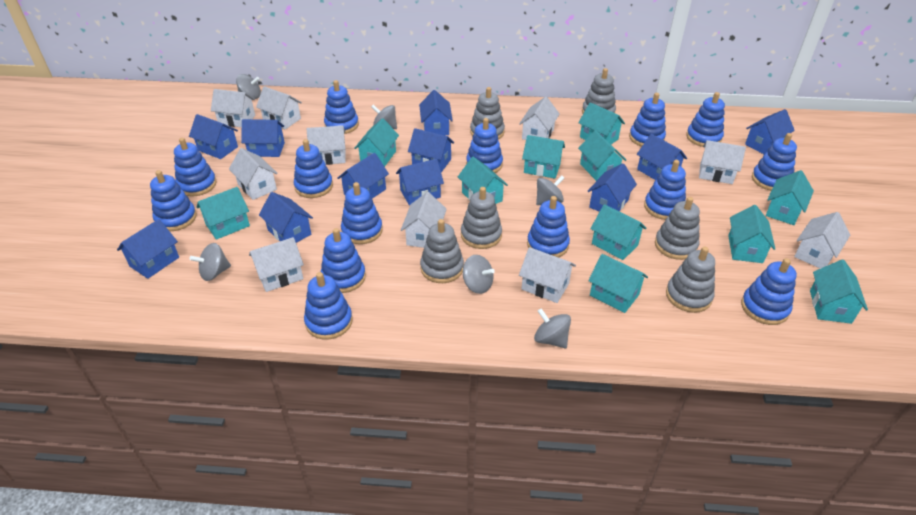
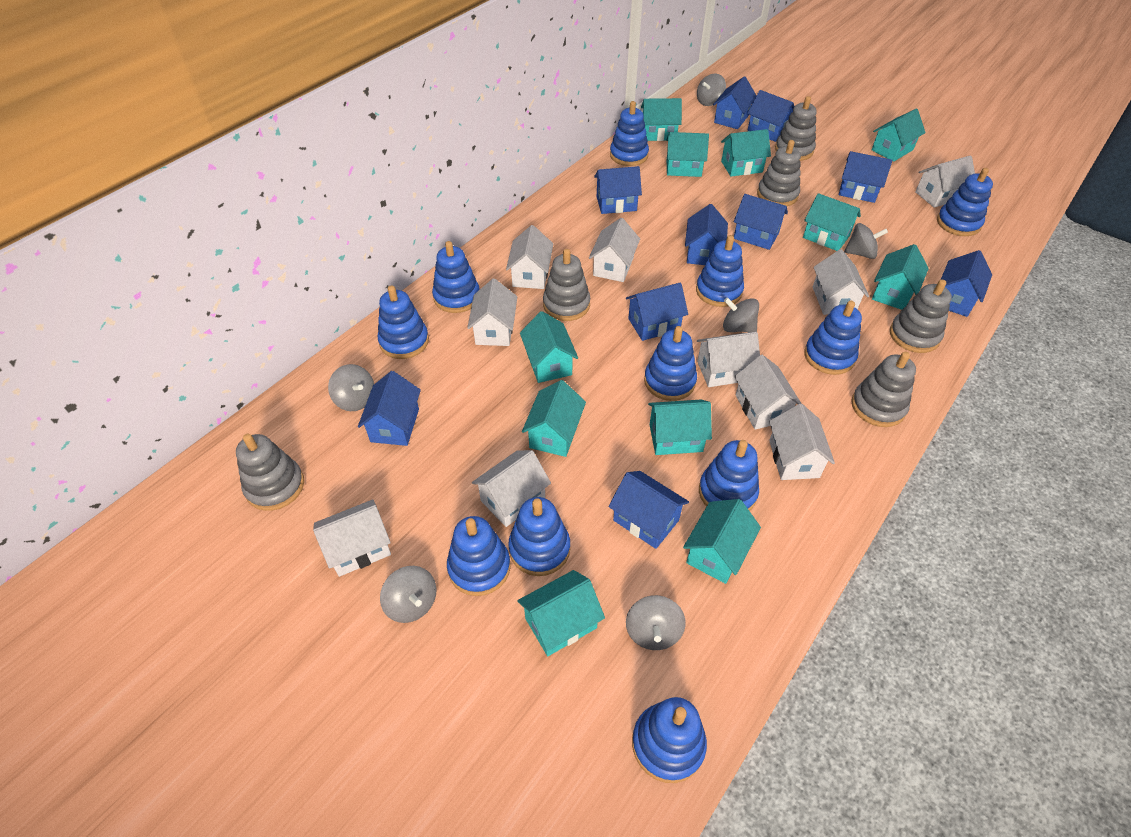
blue house: 11 -> 10
blue stacking toy: 14 -> 11

